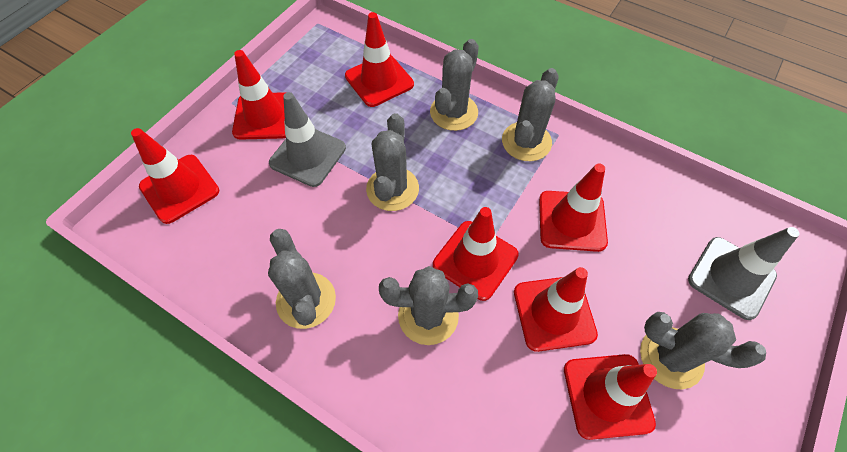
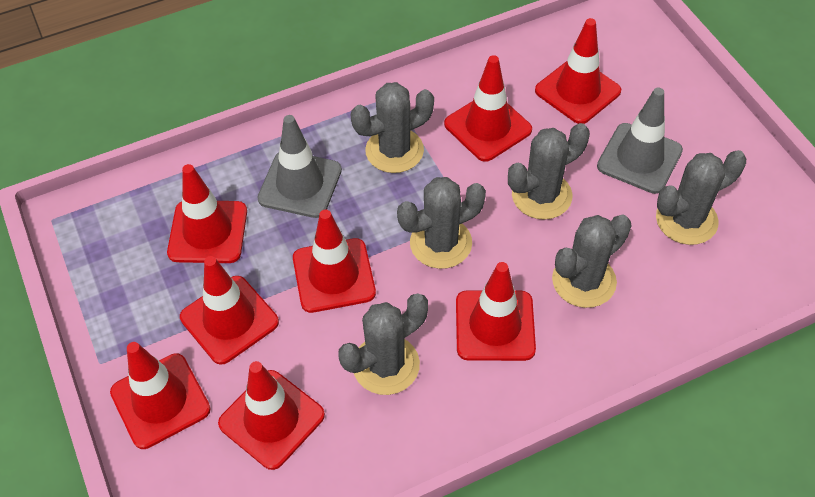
red traffic cone: 7 -> 8

